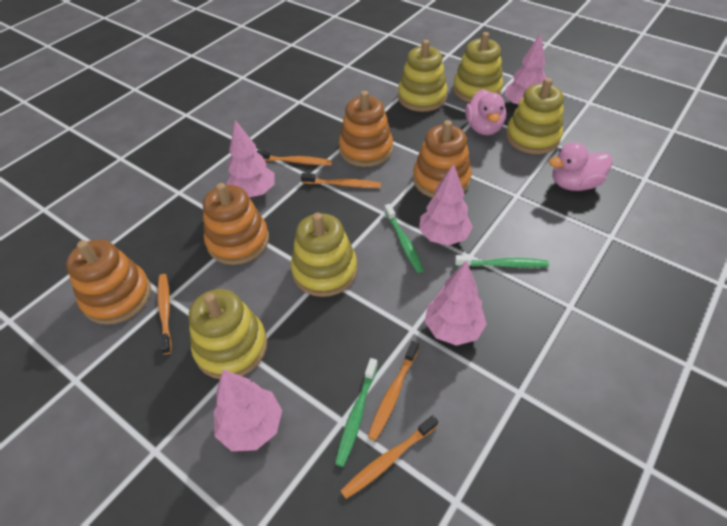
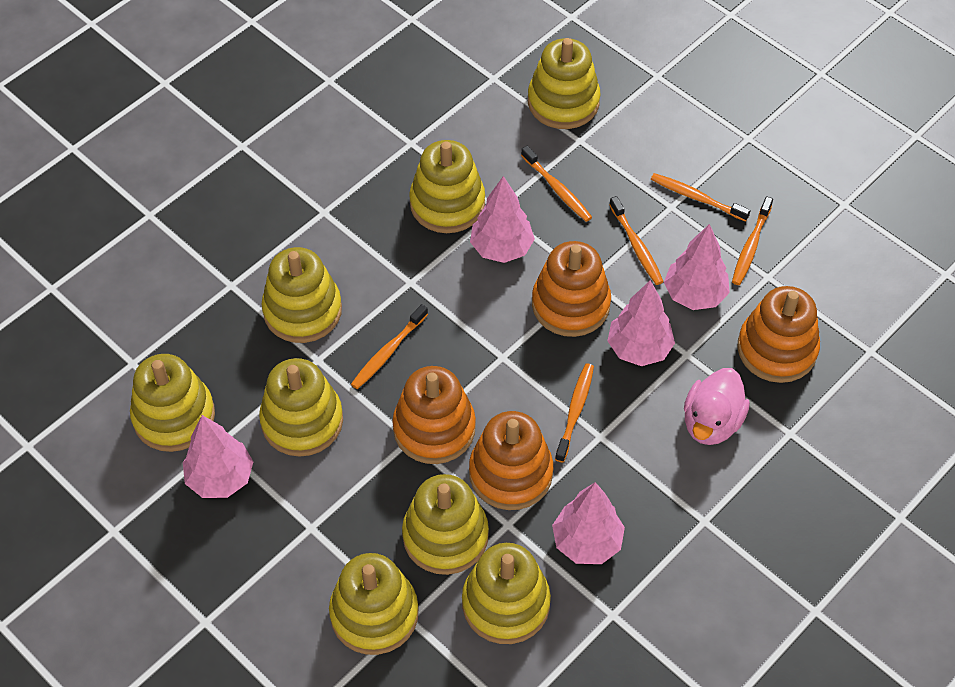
green toothbrush: 3 -> 0
orange toothbrush: 5 -> 6
pink duck: 2 -> 1
yellow stacking toy: 5 -> 8

